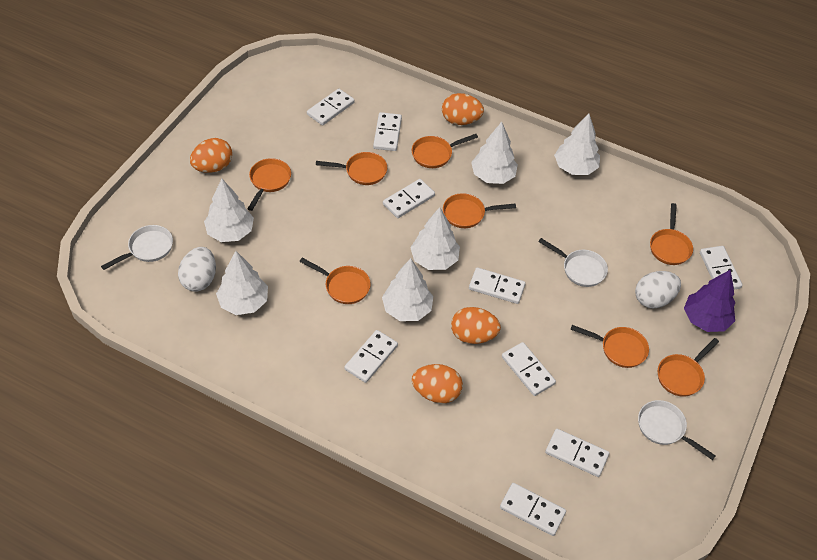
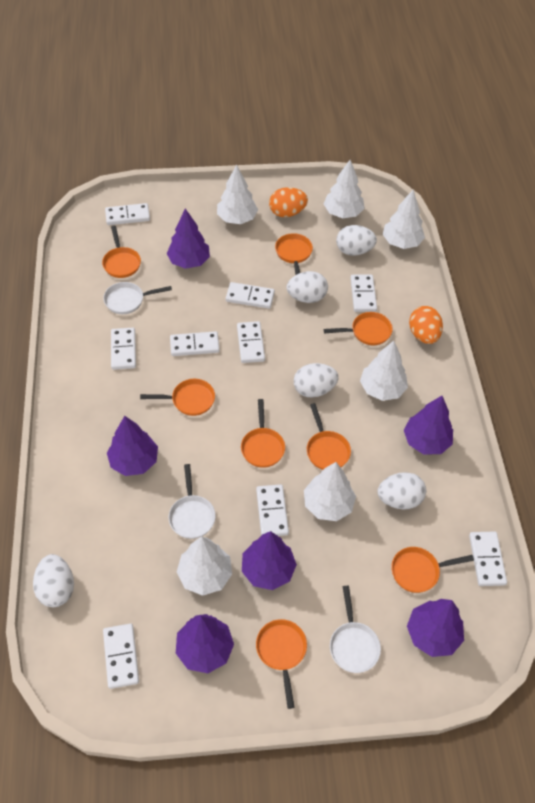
orange egg: 4 -> 2
purple tree: 1 -> 6
white egg: 2 -> 5

